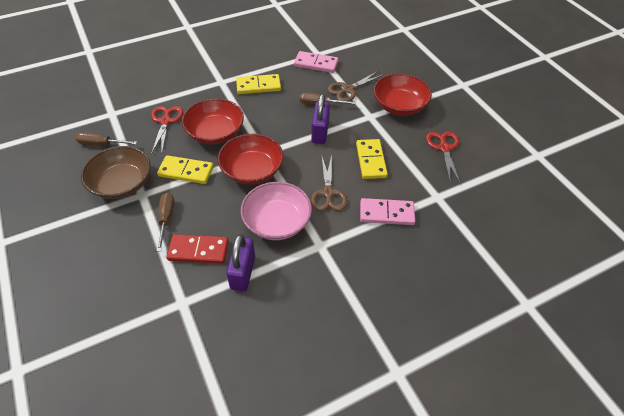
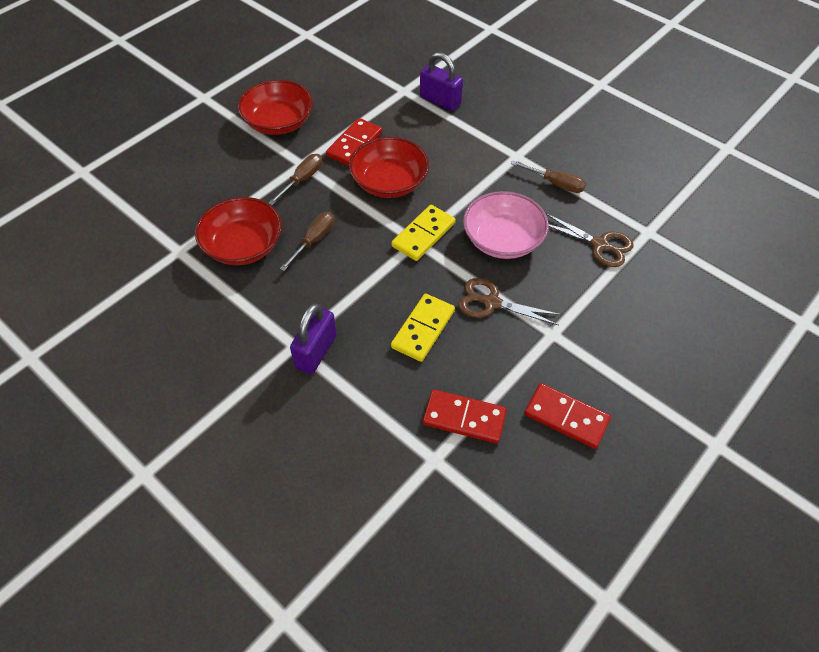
brown bowl: 1 -> 0
pink domino: 2 -> 0
red domino: 1 -> 3
red scissors: 2 -> 0
yellow domino: 3 -> 2

